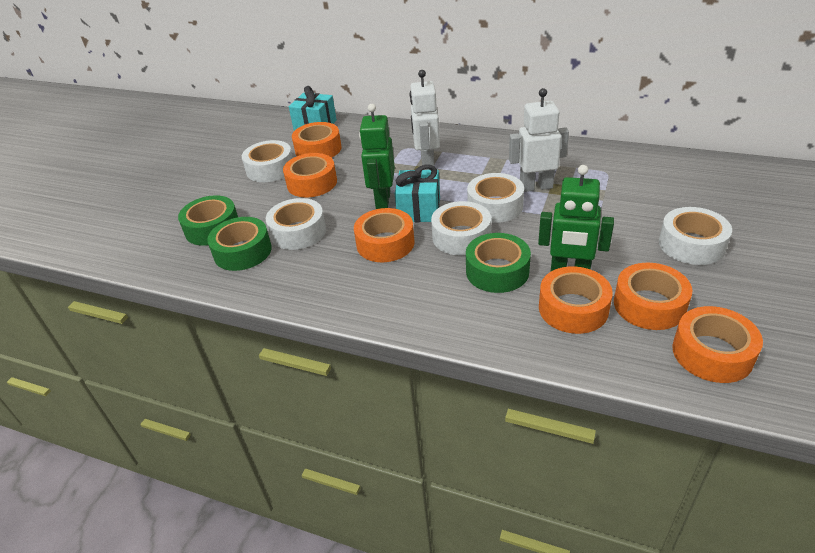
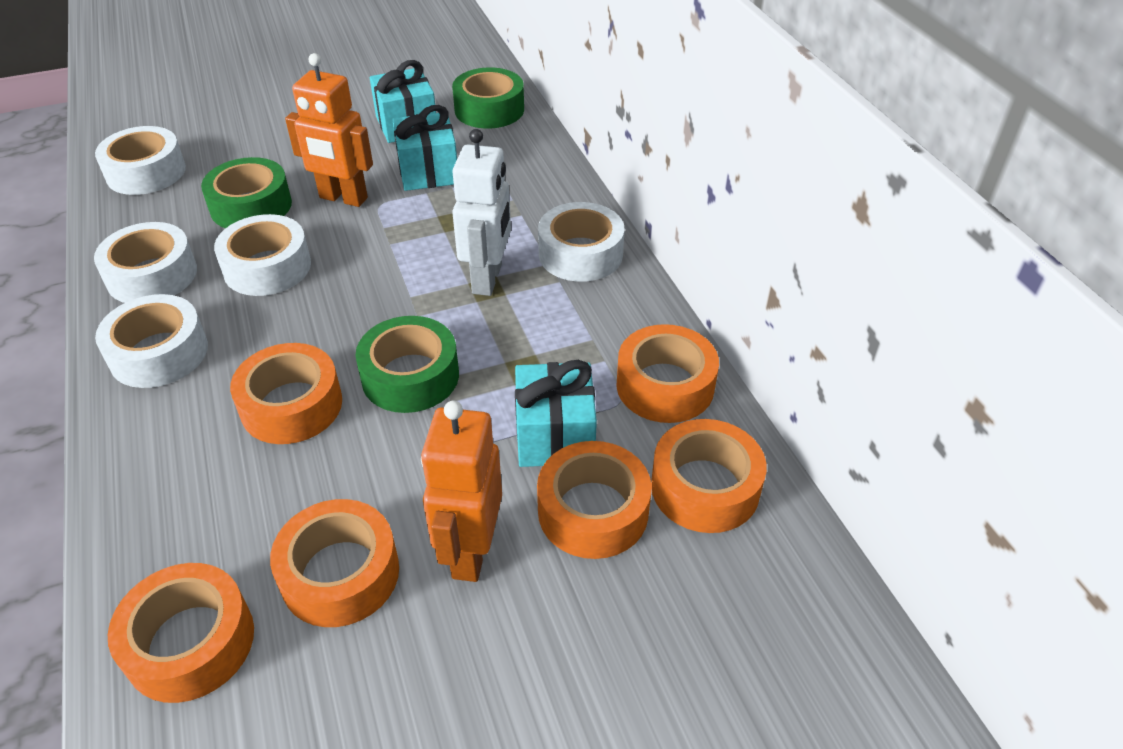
green robot: 2 -> 0
orange robot: 0 -> 2
turquoise gift: 2 -> 3
white robot: 2 -> 1

